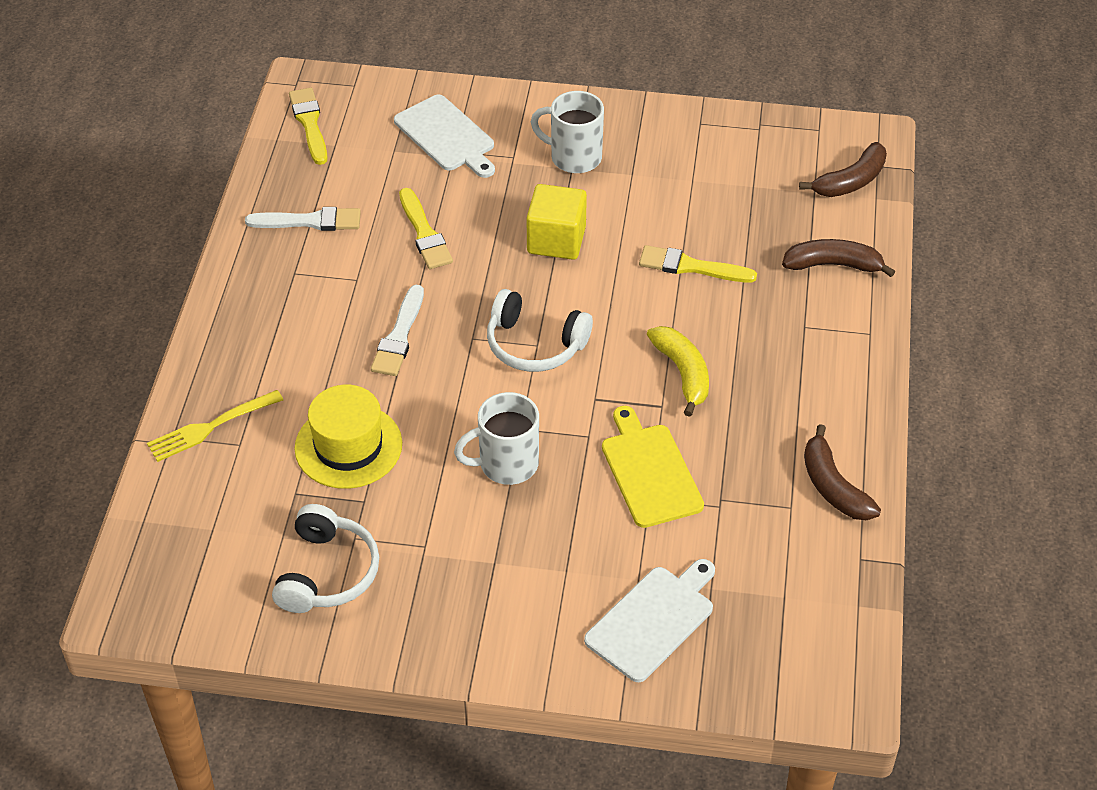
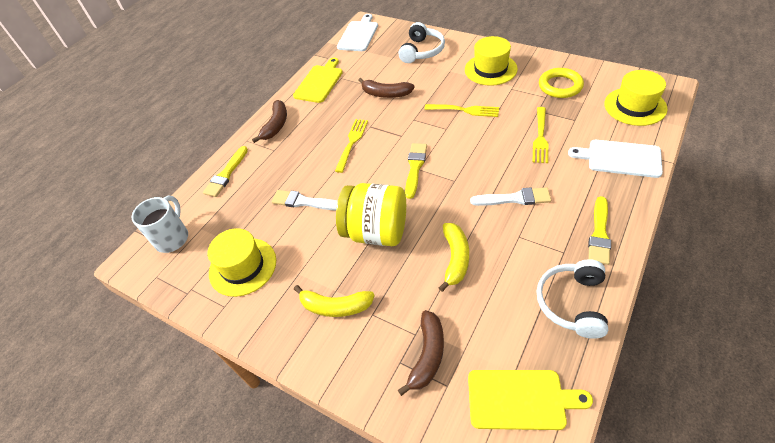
white mug: 2 -> 1
yellow banana: 1 -> 2
yellow cube: 1 -> 0
yellow cutting board: 1 -> 2
yellow fork: 1 -> 3
yellow hat: 1 -> 3
yellow jar: 0 -> 1
yellow ring: 0 -> 1

